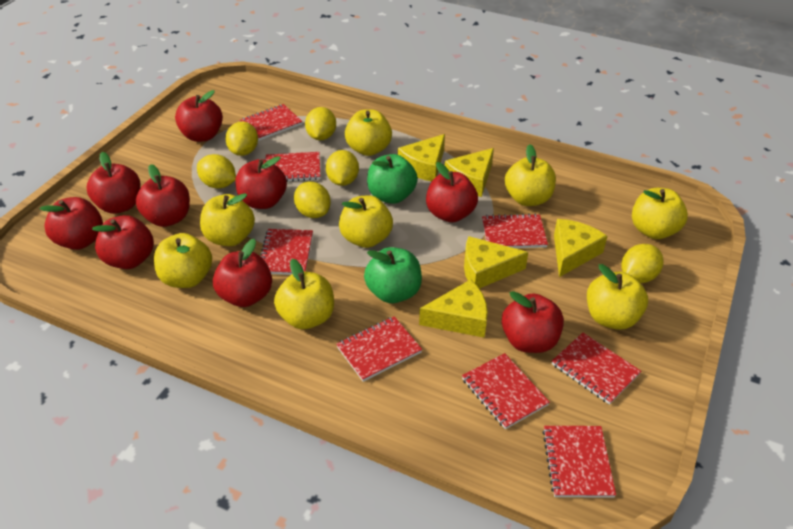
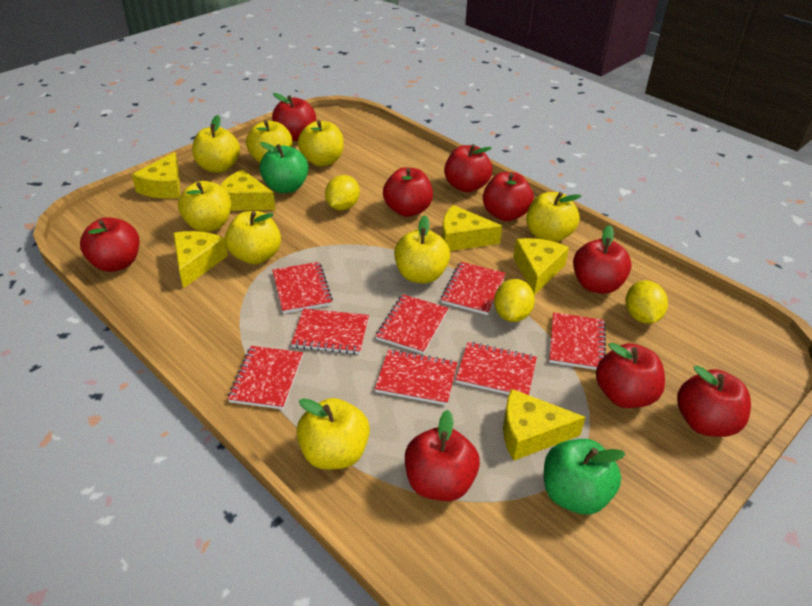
yellow cheese: 5 -> 6
yellow lemon: 6 -> 3

